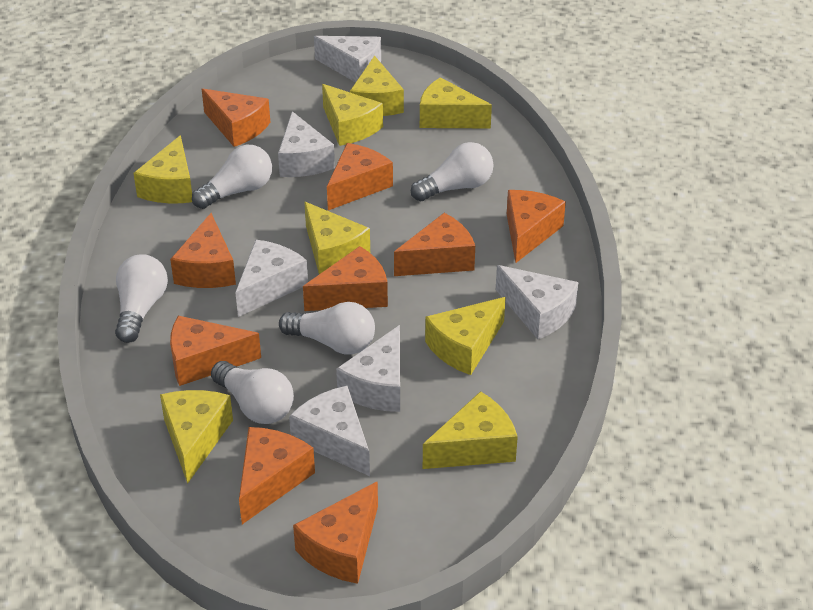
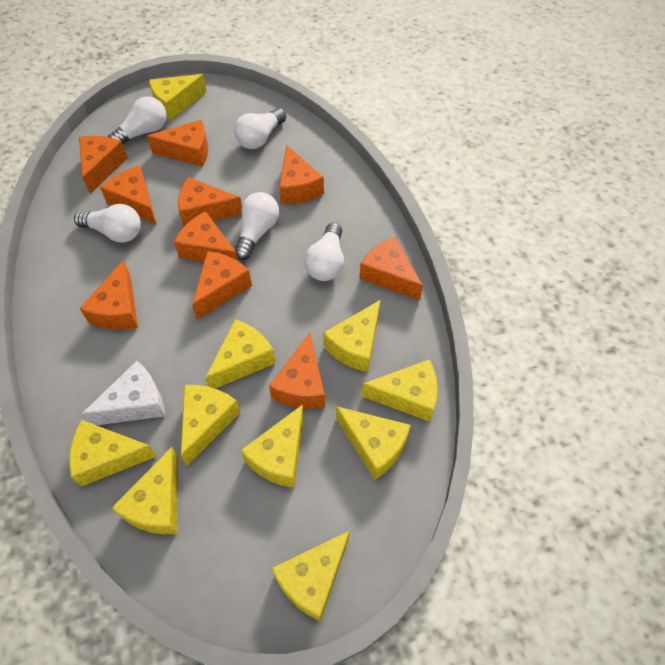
orange cheese: 9 -> 10
white cheese: 6 -> 1
yellow cheese: 8 -> 10

